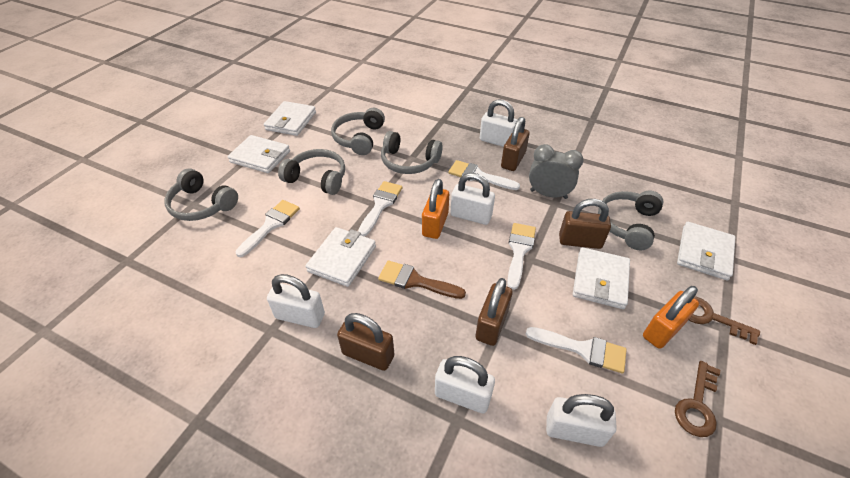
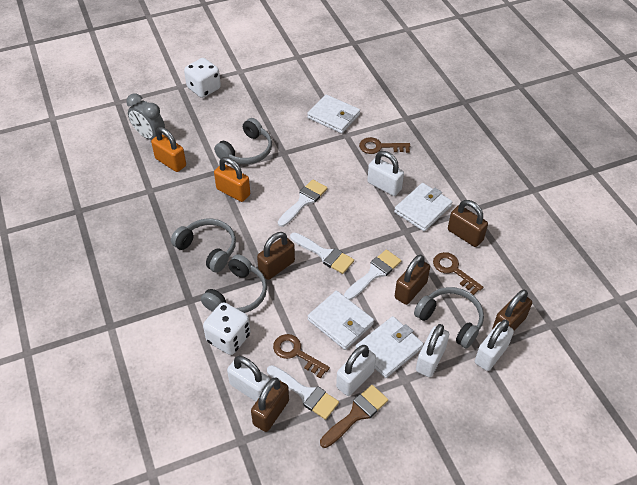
brown key: 2 -> 3
brown padlock: 4 -> 5
grey headphones: 5 -> 4
white brush: 5 -> 4
white dice: 0 -> 2
white wallet: 5 -> 4

